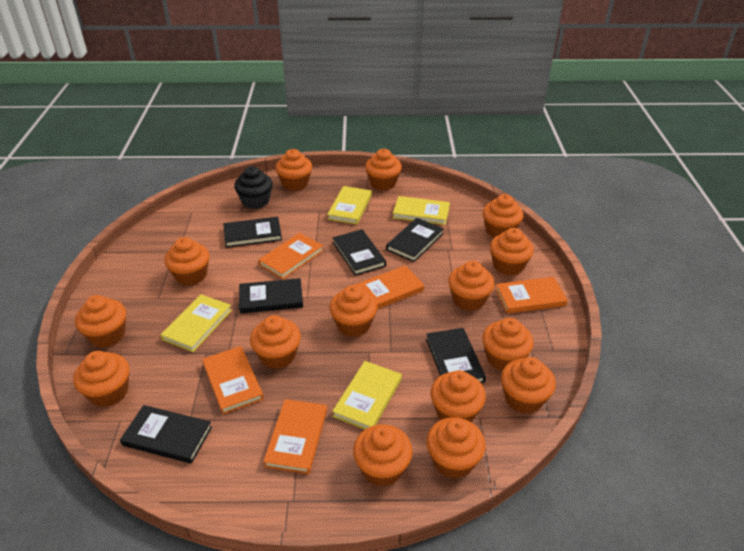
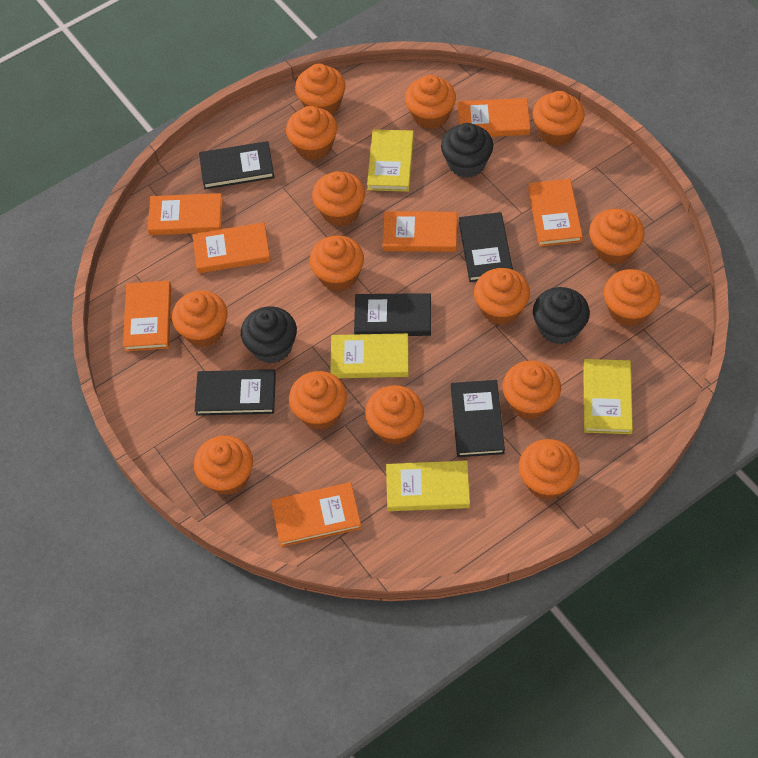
black book: 6 -> 5
black cupcake: 1 -> 3
orange book: 5 -> 7

